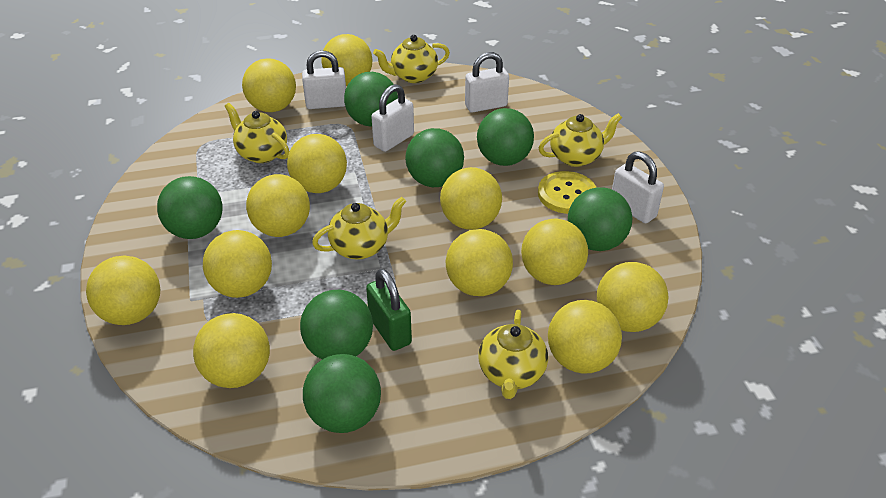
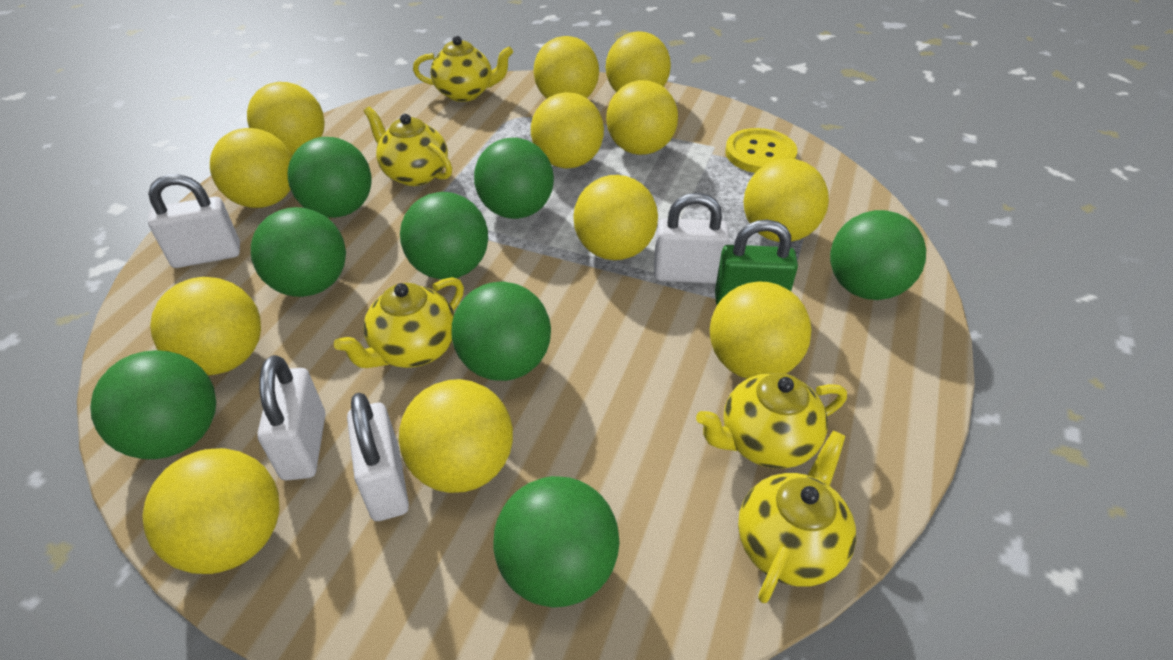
green ball: 7 -> 8

